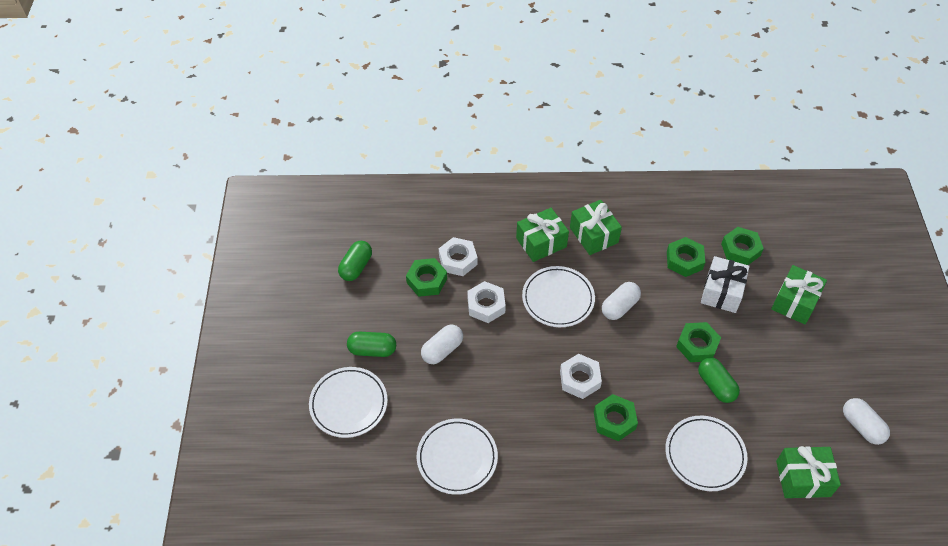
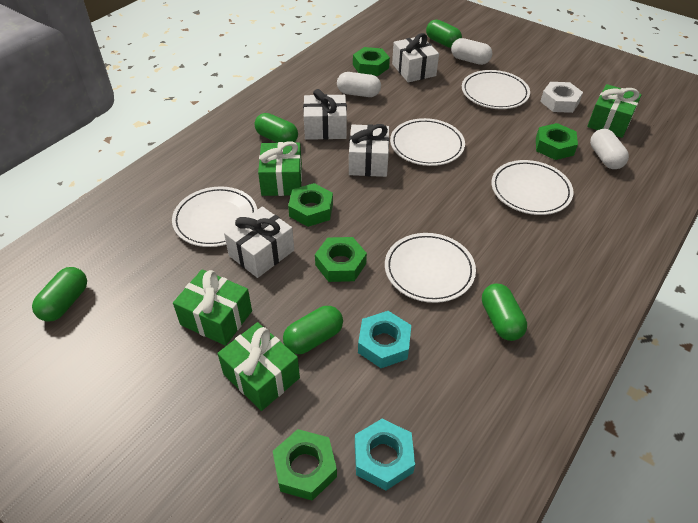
green capsule: 3 -> 5
turquoise nut: 0 -> 2
white gift: 1 -> 4
white nut: 3 -> 1
white plate: 4 -> 5

